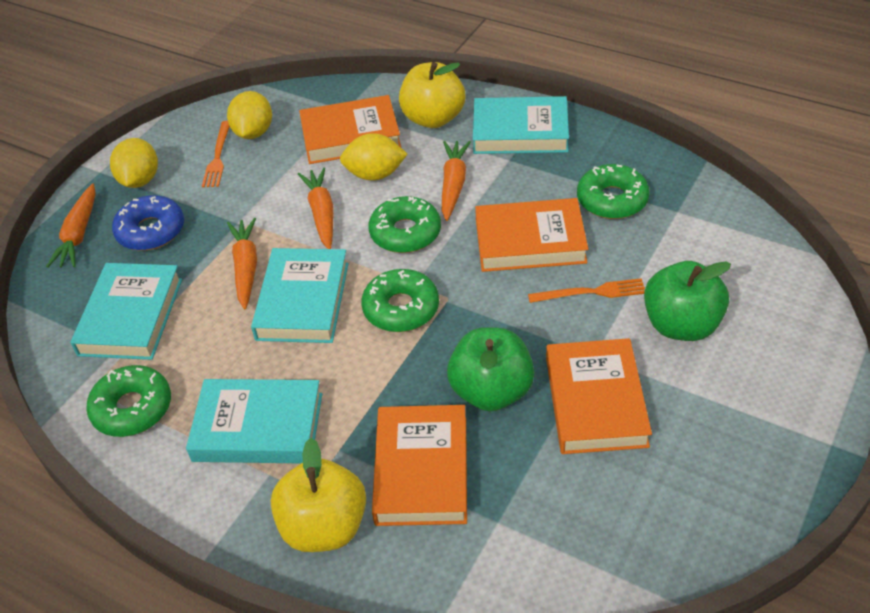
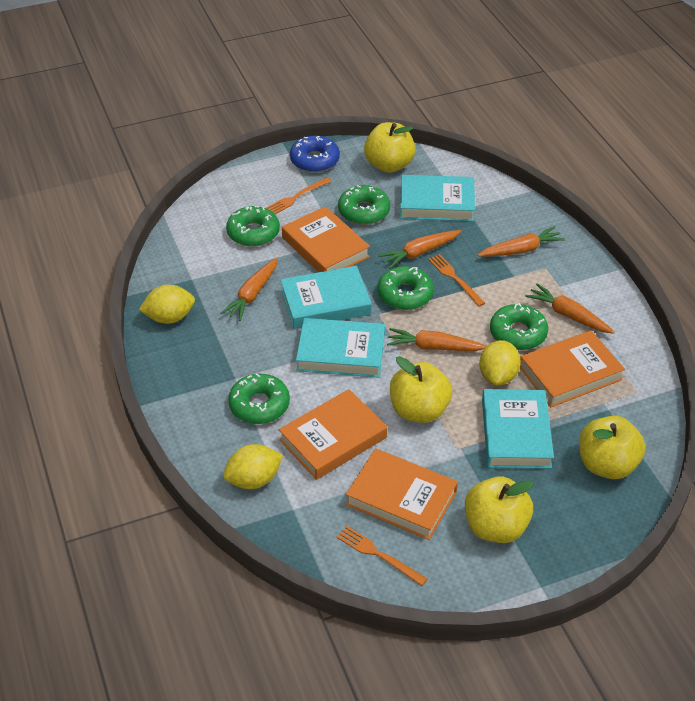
green apple: 2 -> 0
green donut: 4 -> 5
orange carrot: 4 -> 5
orange fork: 2 -> 3
yellow apple: 2 -> 4

